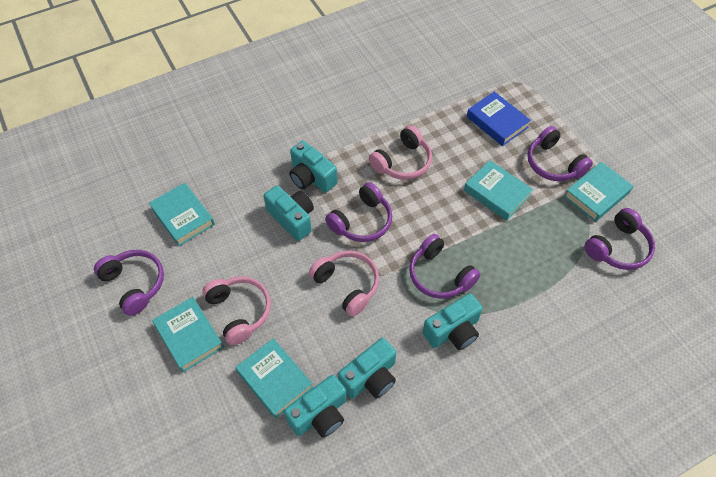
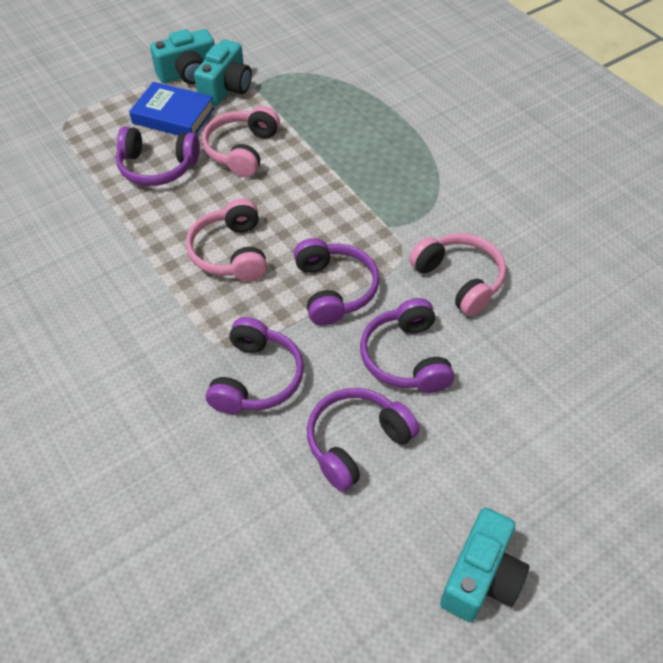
turquoise book: 5 -> 0
turquoise camera: 5 -> 3

